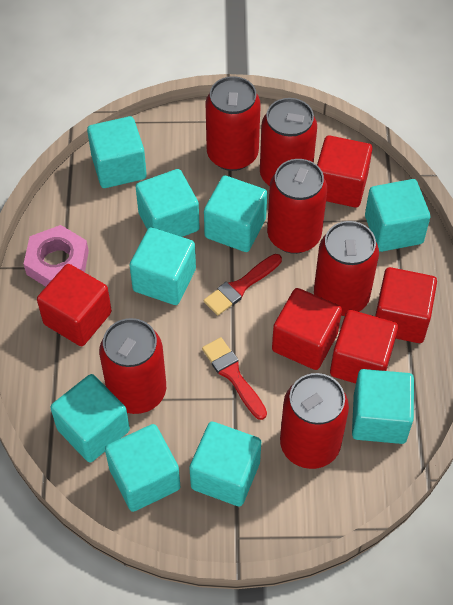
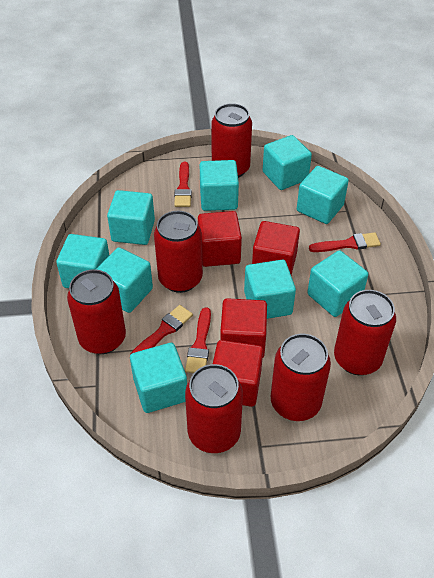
pink nut: 1 -> 0
red brush: 2 -> 4
red cube: 5 -> 4

